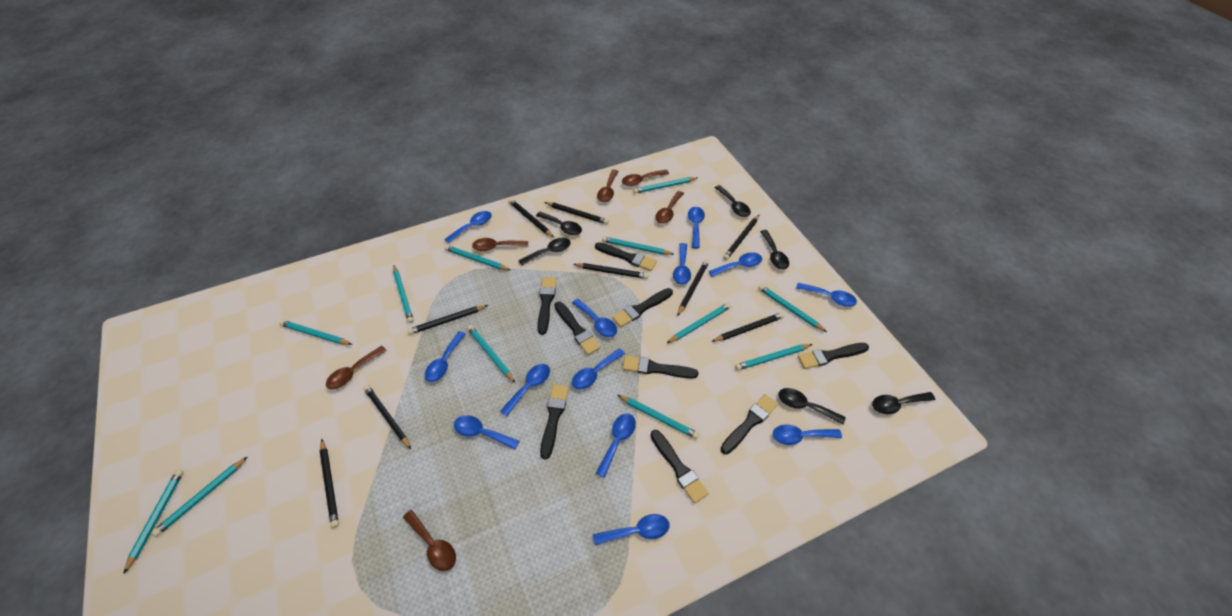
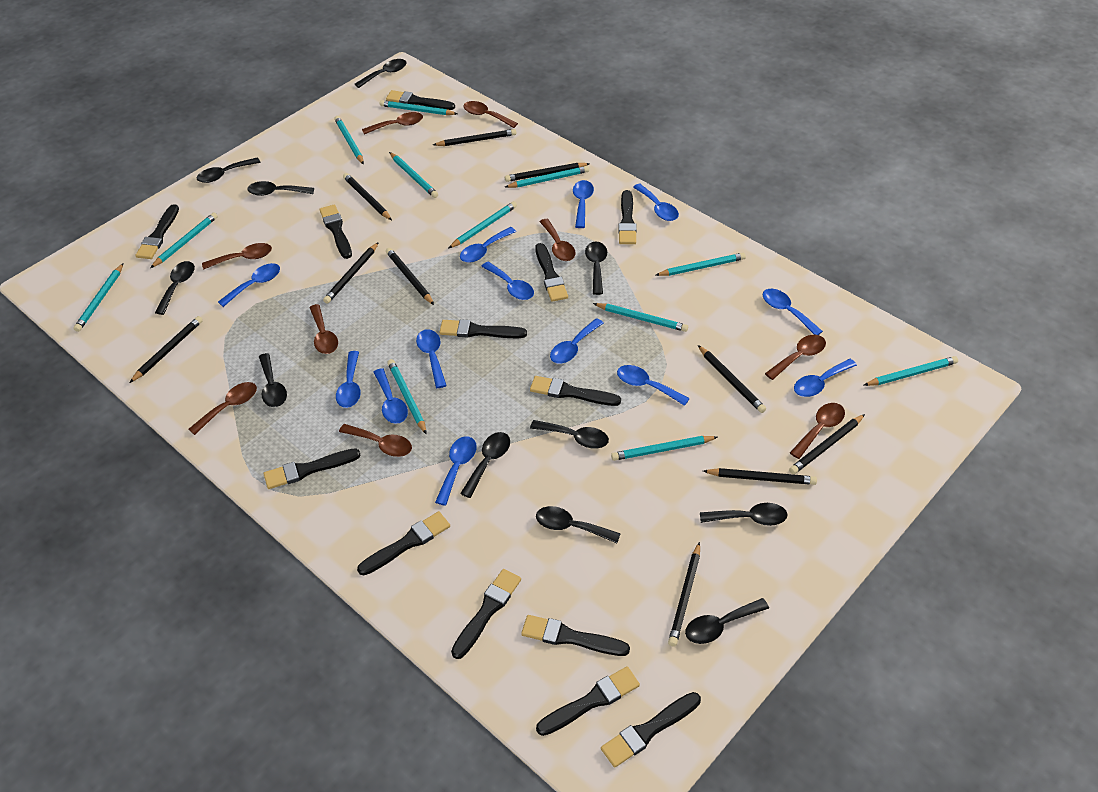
black brush: 9 -> 13
black pencil: 9 -> 10
black spoon: 6 -> 11
brown spoon: 6 -> 9

